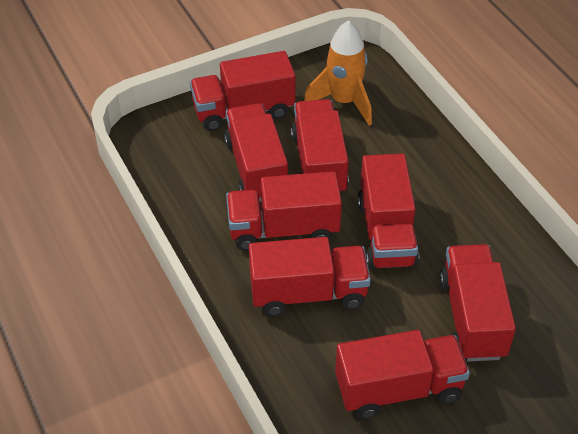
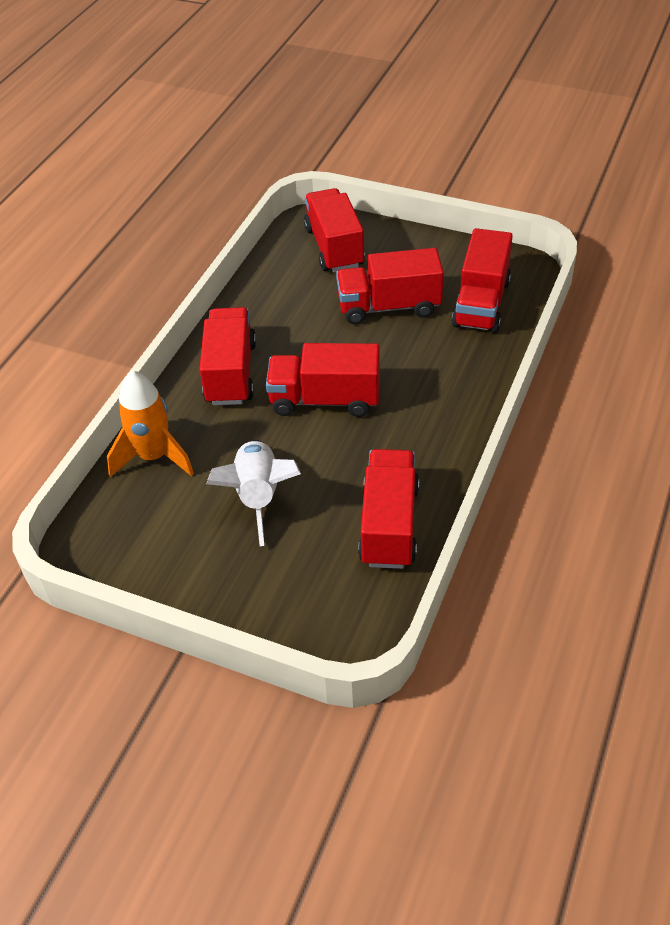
red truck: 8 -> 6
white rocket: 0 -> 1

